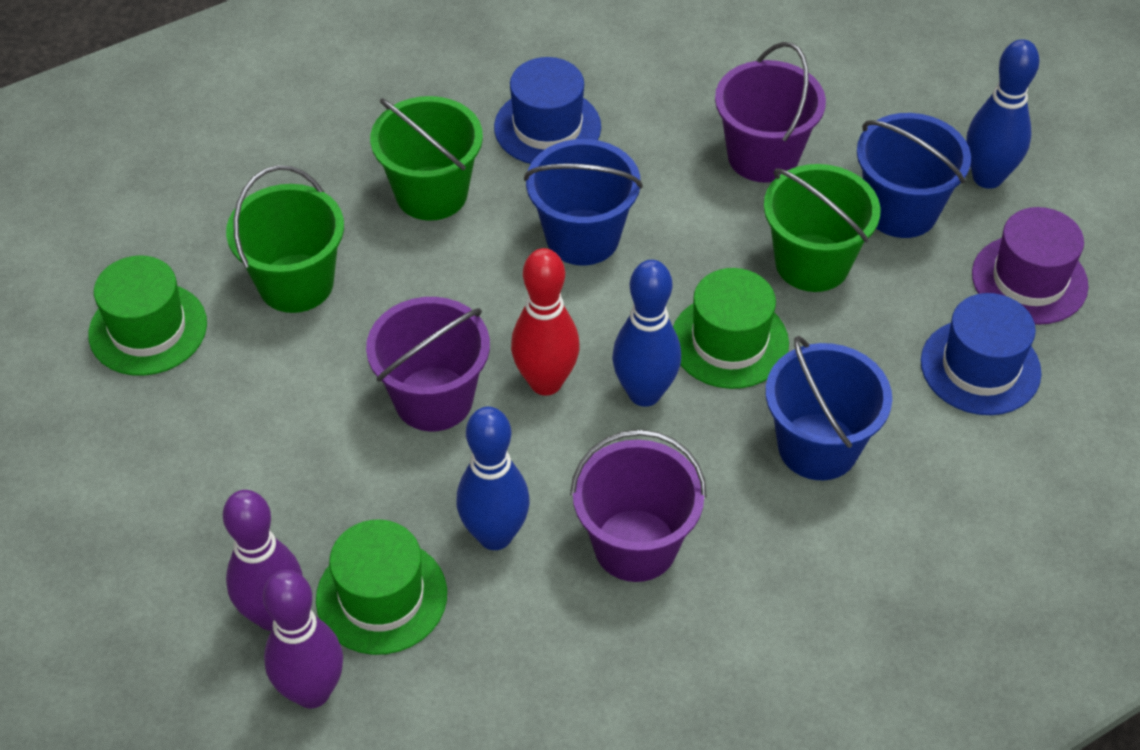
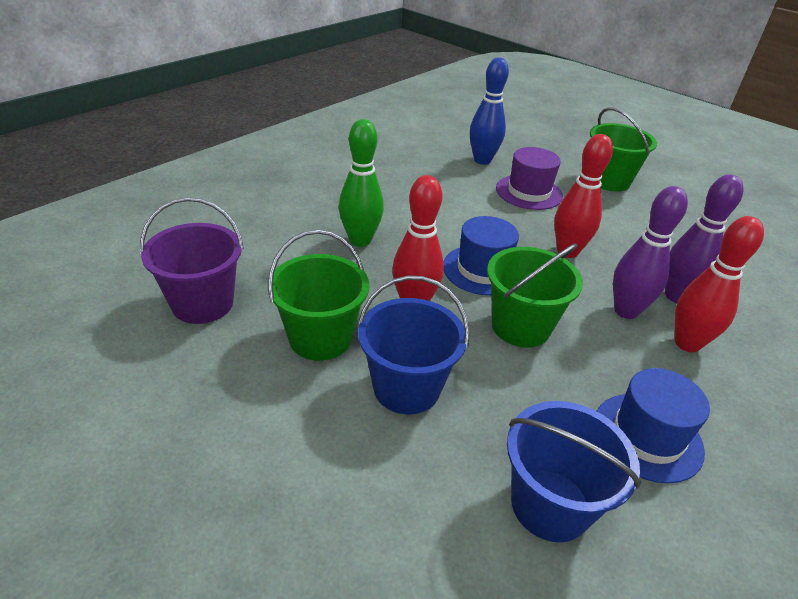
blue bowling pin: 3 -> 1
blue bucket: 3 -> 2
green bowling pin: 0 -> 1
green hat: 3 -> 0
purple bucket: 3 -> 1
red bowling pin: 1 -> 3

